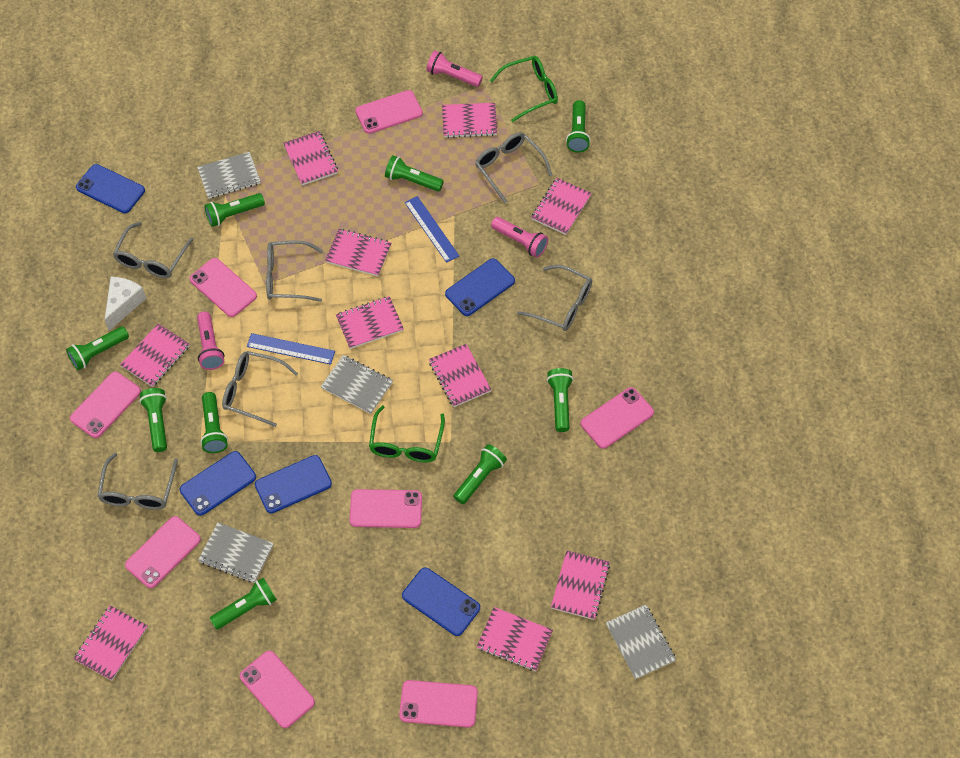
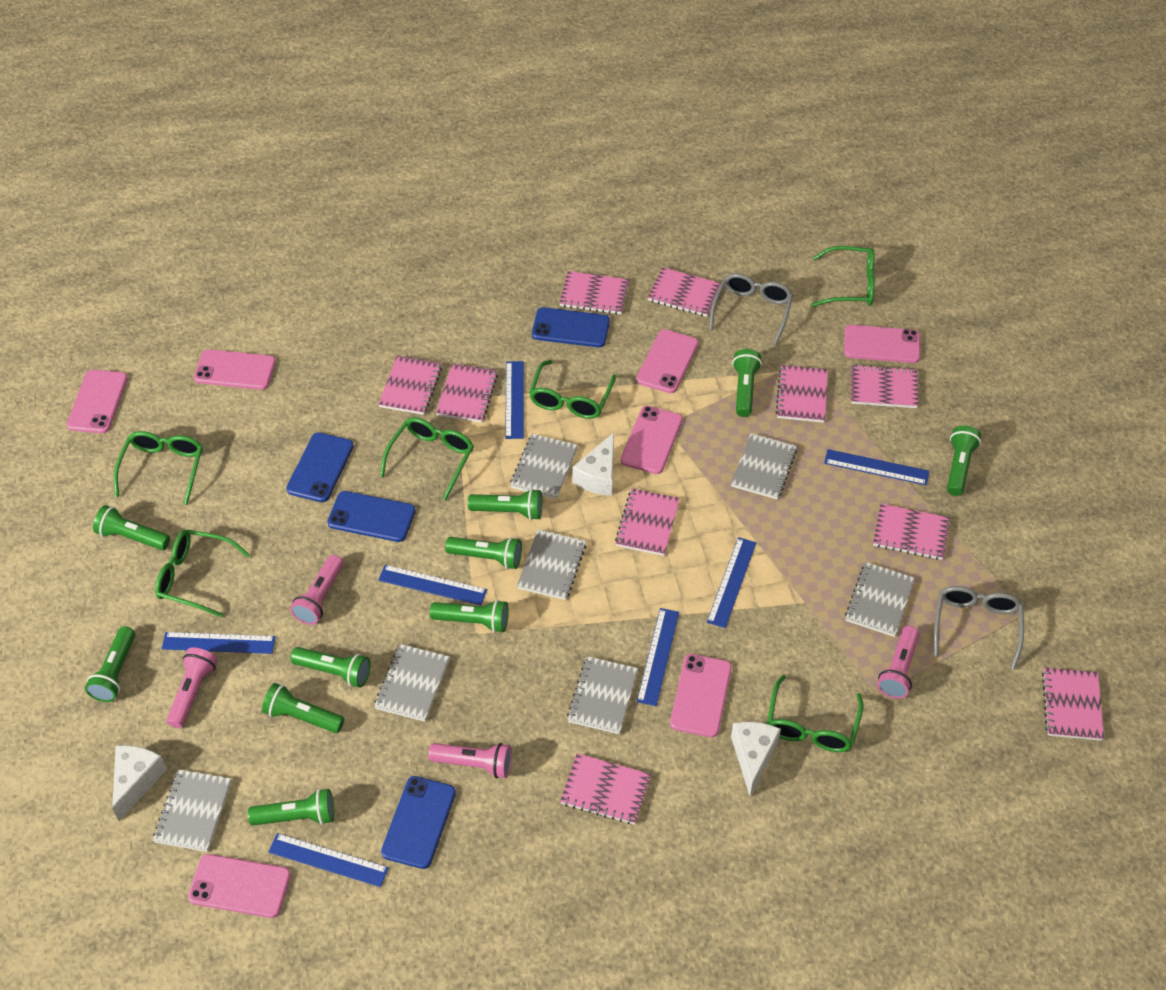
blue phone: 5 -> 4
blue ruler: 2 -> 7
green flashlight: 9 -> 10
green glasses: 2 -> 6
grey glasses: 6 -> 2
grey notebook: 4 -> 7
pink flashlight: 3 -> 4
pink phone: 8 -> 7
white cheese: 1 -> 3

